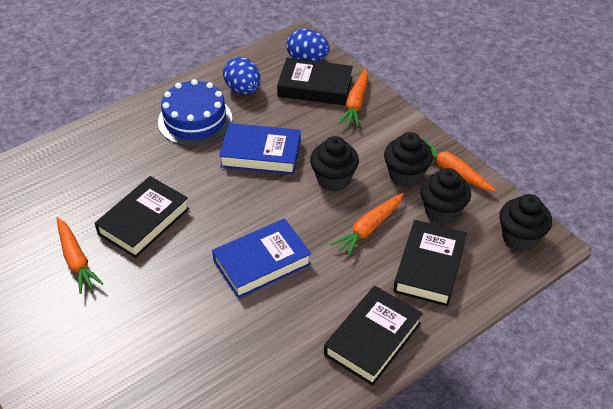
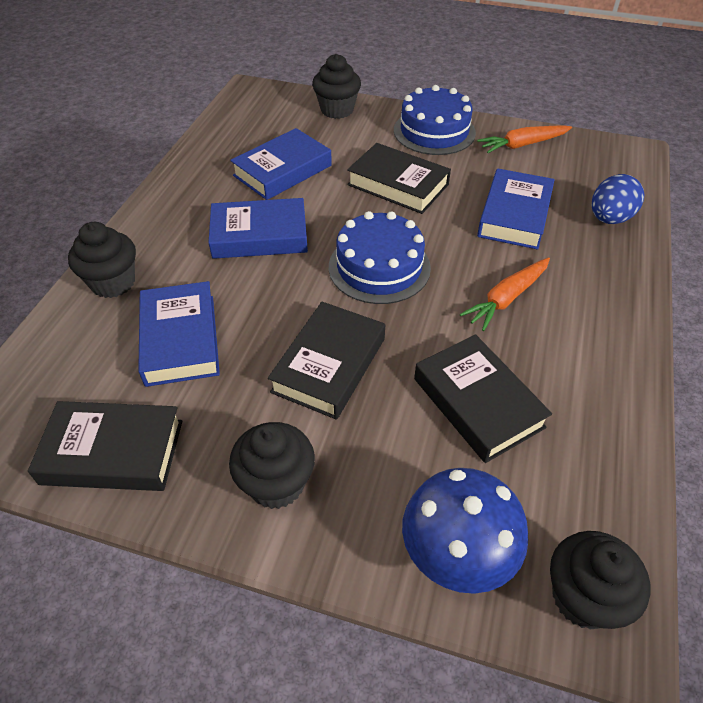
blue book: 2 -> 4
blue cake: 1 -> 2
blue egg: 2 -> 1
blue mushroom: 0 -> 1
orange carrot: 4 -> 2

